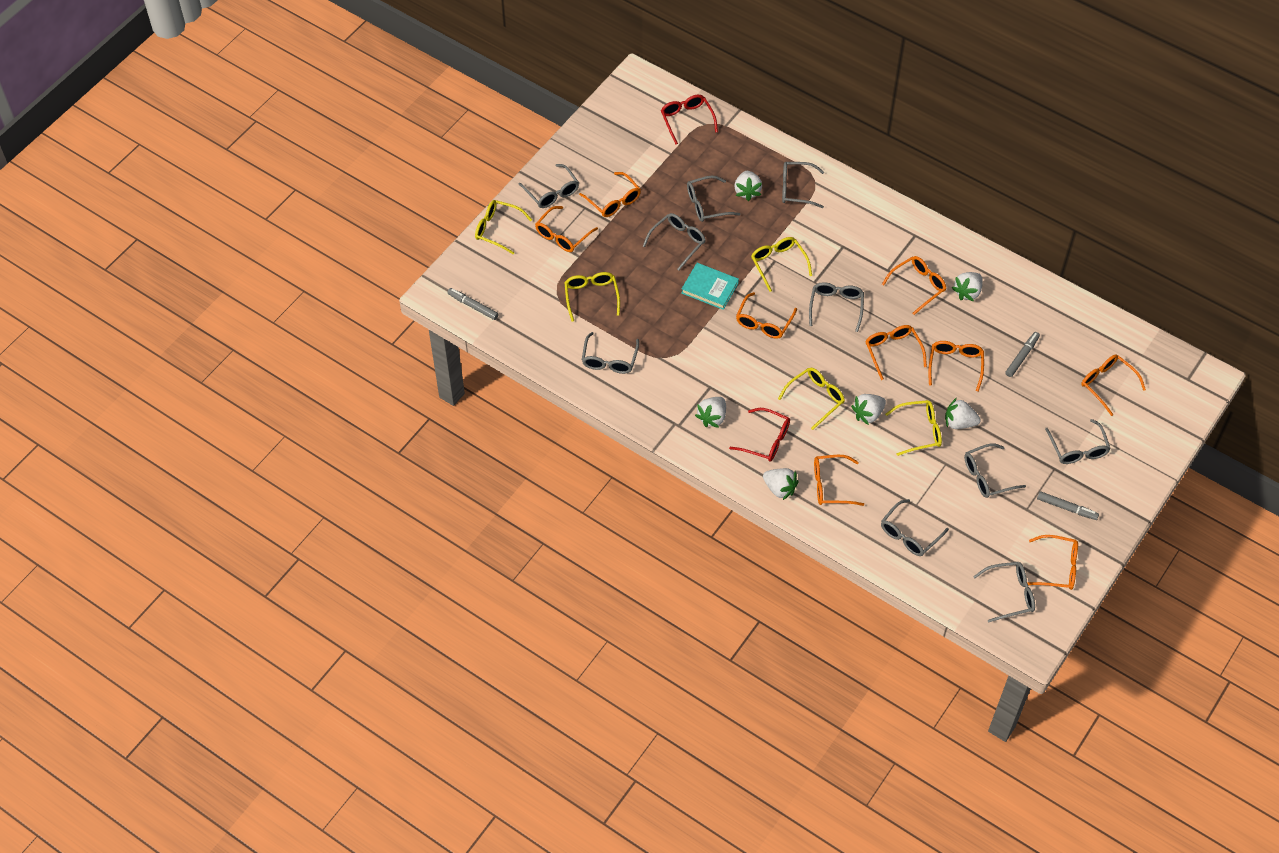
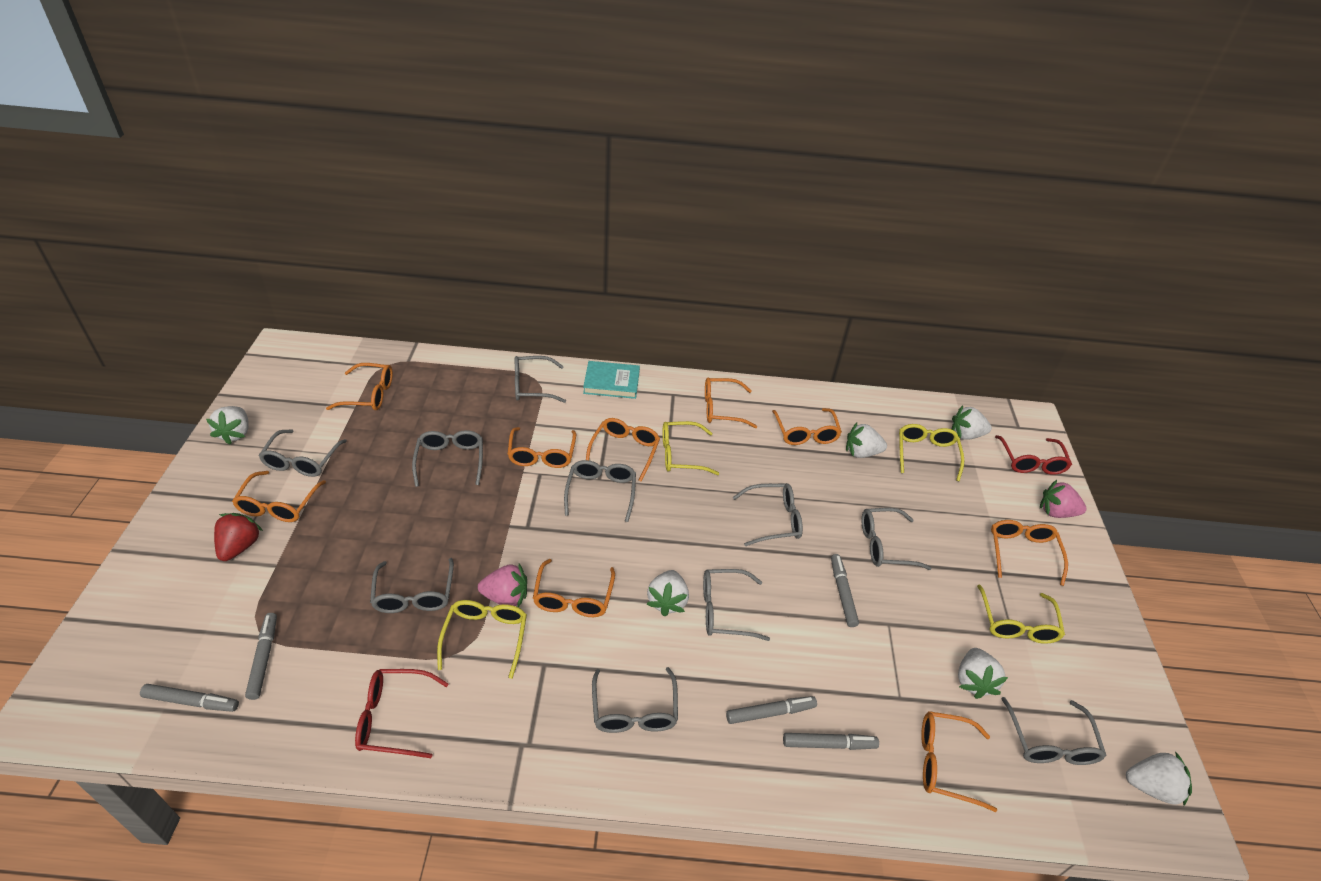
grey marker: 3 -> 5
pink strawberry: 0 -> 2
red strawberry: 0 -> 1
yellow glasses: 5 -> 4

